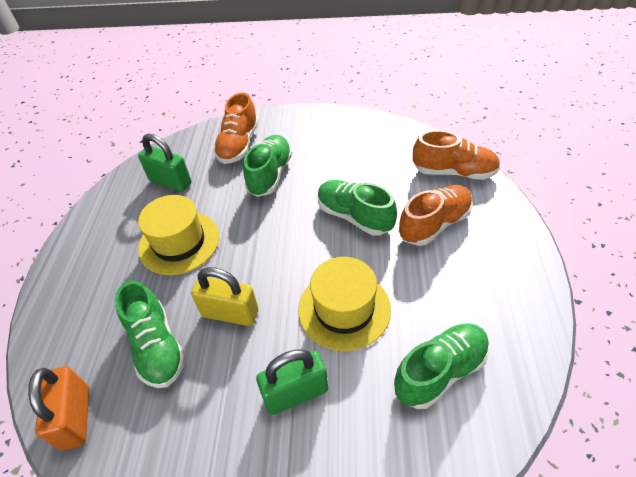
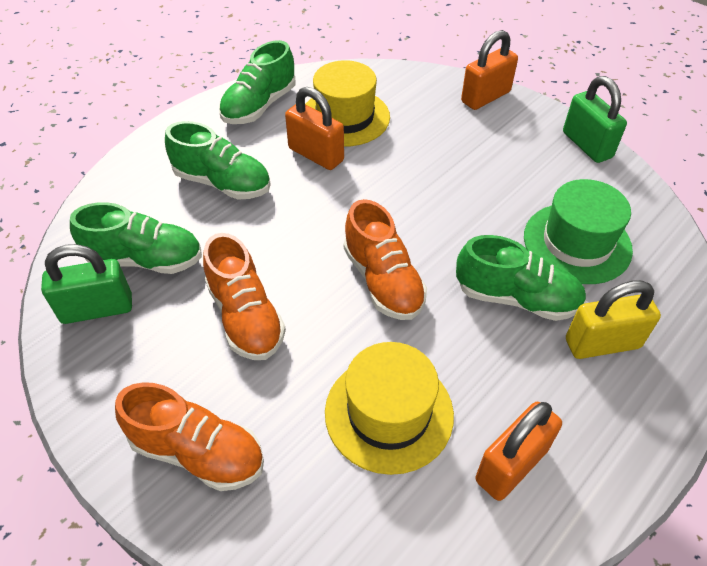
green hat: 0 -> 1
orange padlock: 1 -> 3

